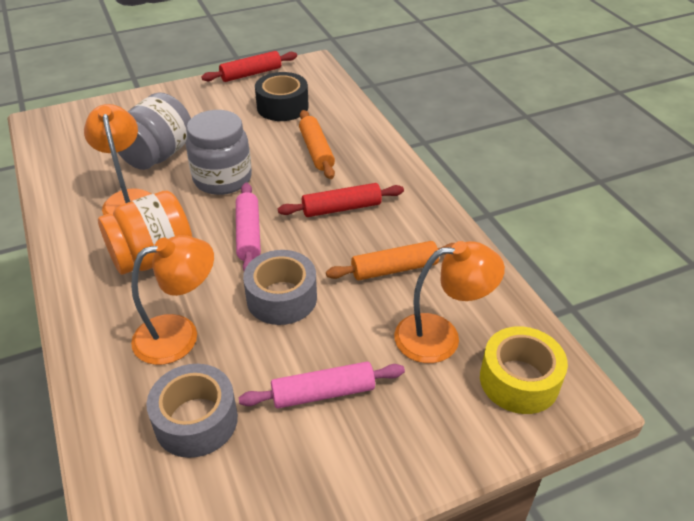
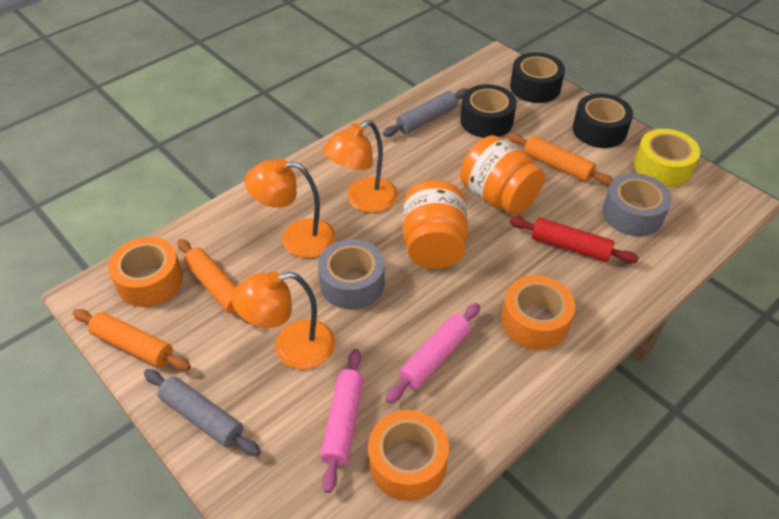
black tape: 1 -> 3
grey jar: 2 -> 0
grey rolling pin: 0 -> 2
orange jar: 1 -> 2
orange rolling pin: 2 -> 3
orange tape: 0 -> 3
red rolling pin: 2 -> 1

